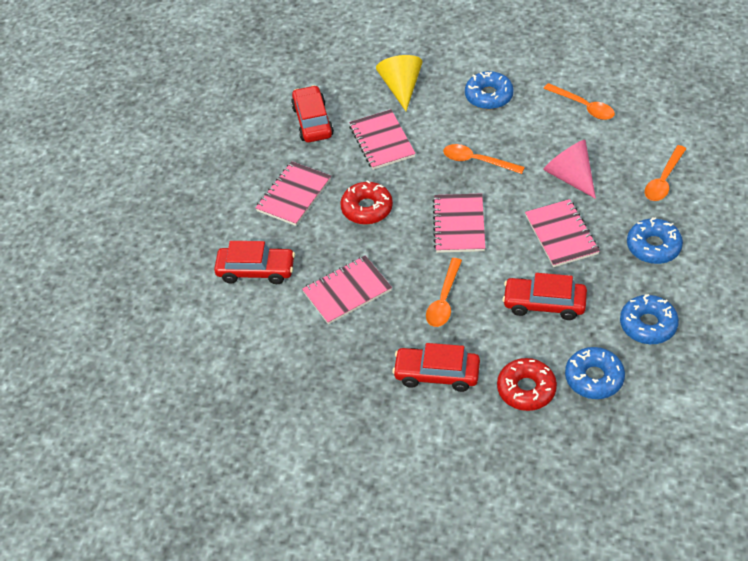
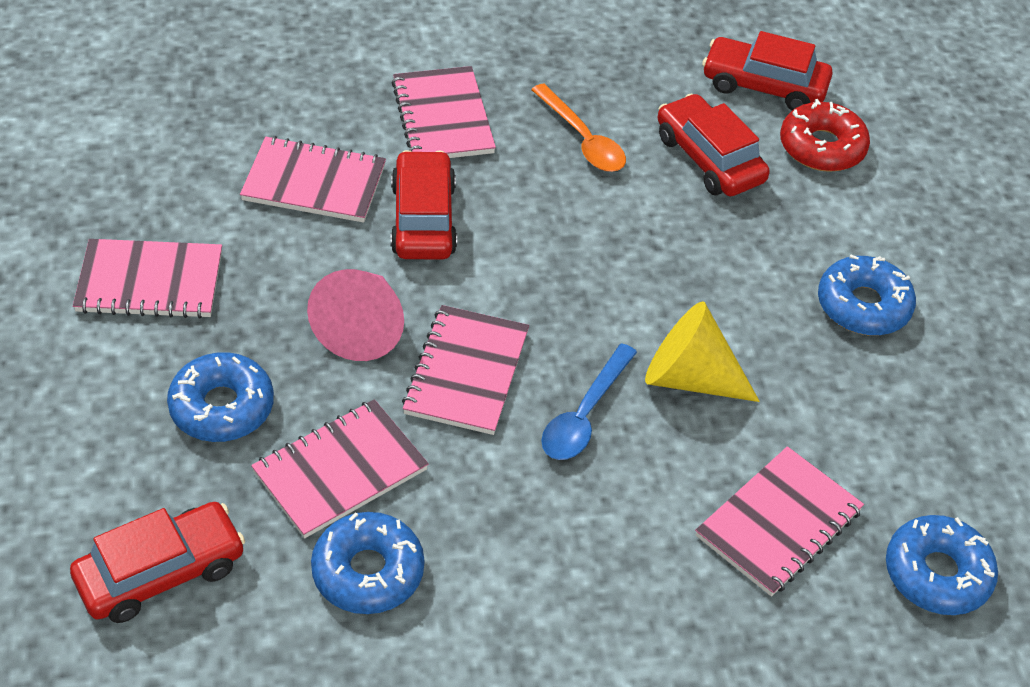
blue spoon: 0 -> 1
orange spoon: 4 -> 1
pink notebook: 5 -> 6
red donut: 2 -> 1

